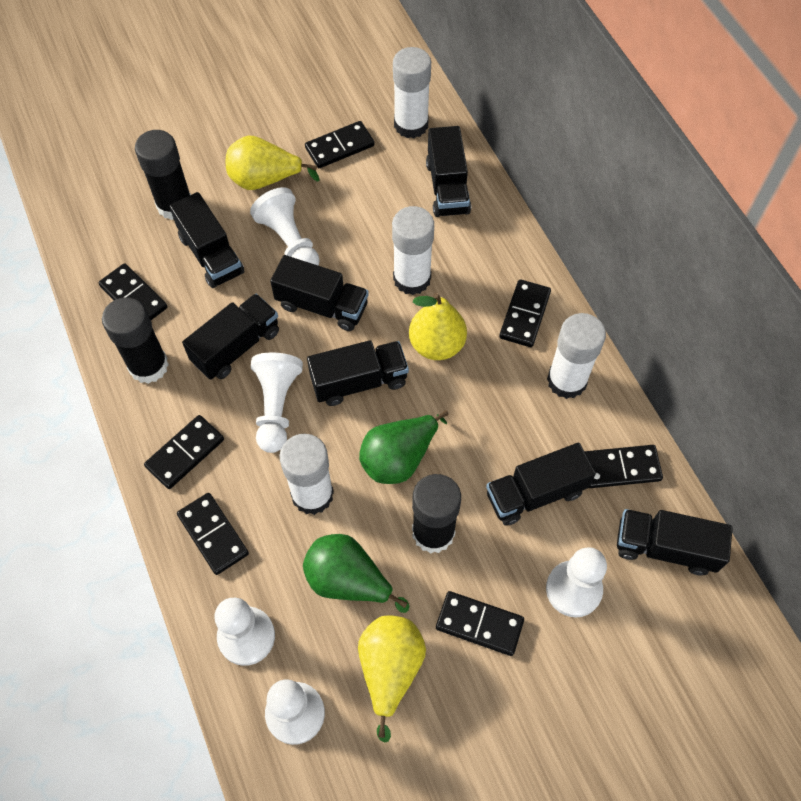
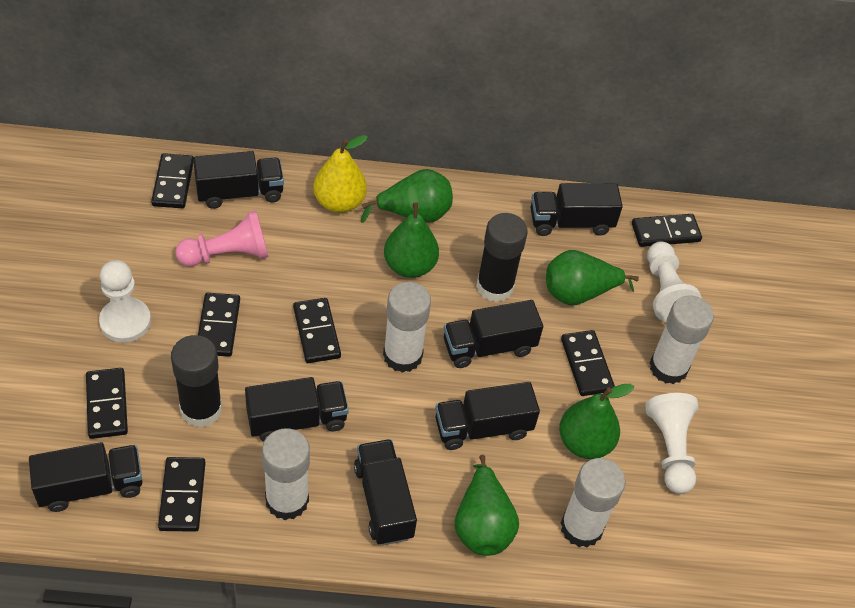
black glue stick: 3 -> 2
green pear: 2 -> 5
pink pawn: 0 -> 1
white pawn: 5 -> 3
yellow pear: 3 -> 1

